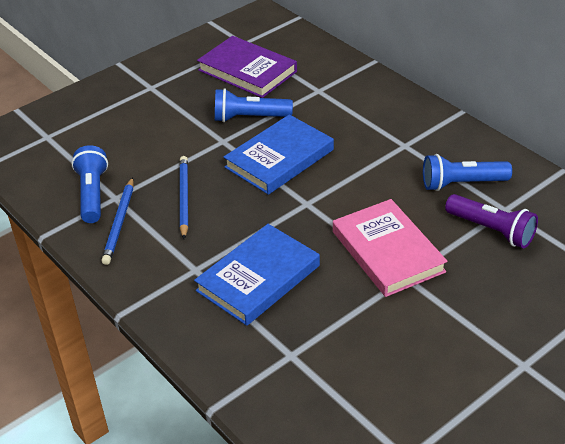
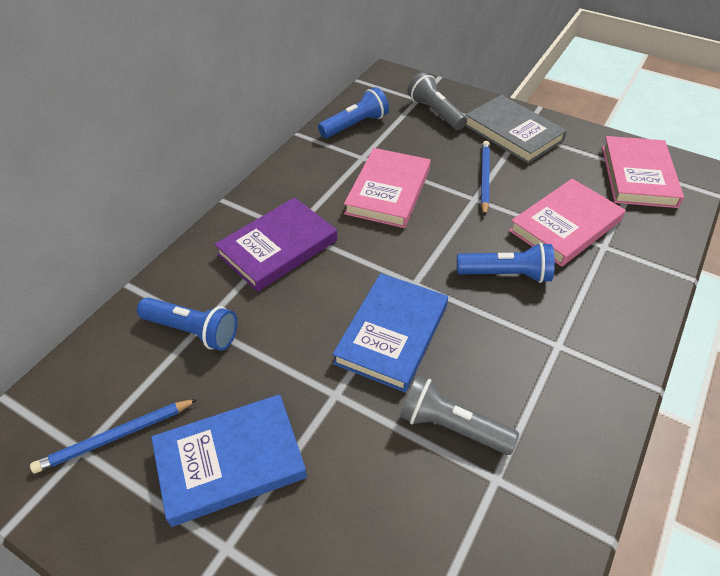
grey book: 0 -> 1
grey flashlight: 0 -> 2
pink book: 1 -> 3
purple flashlight: 1 -> 0

